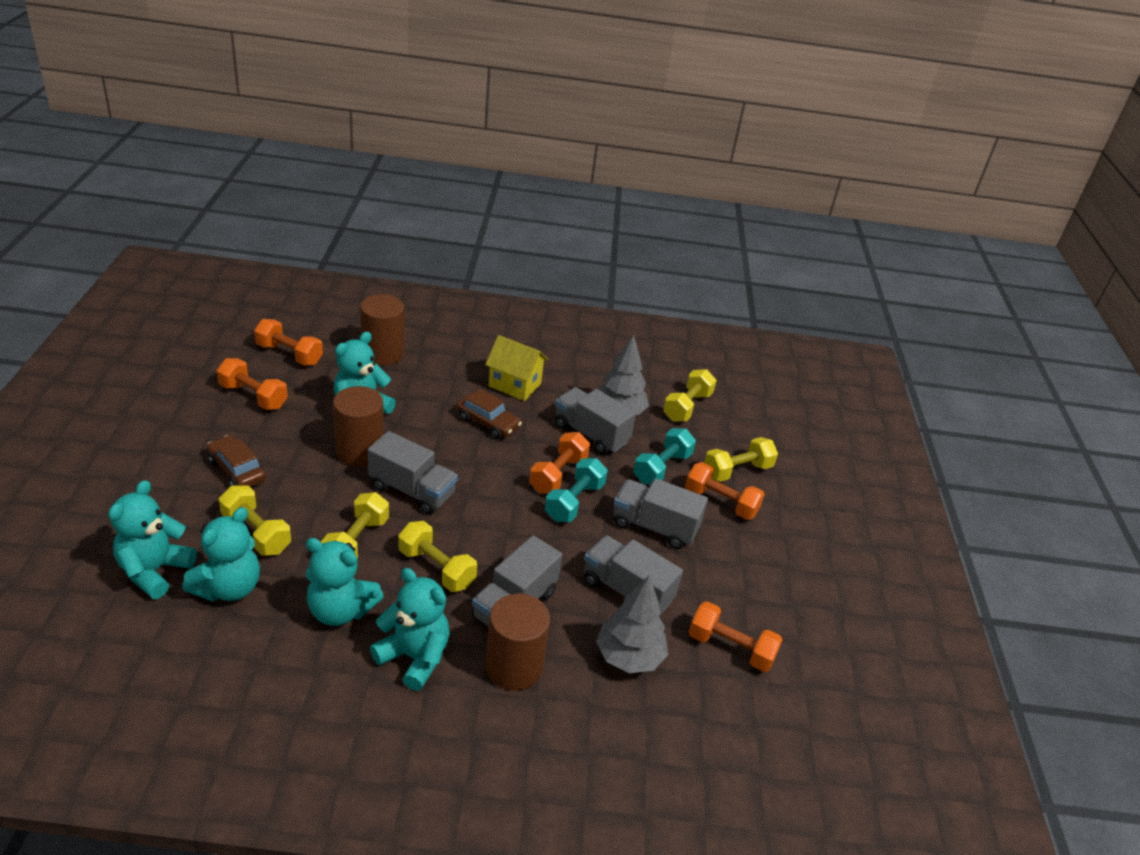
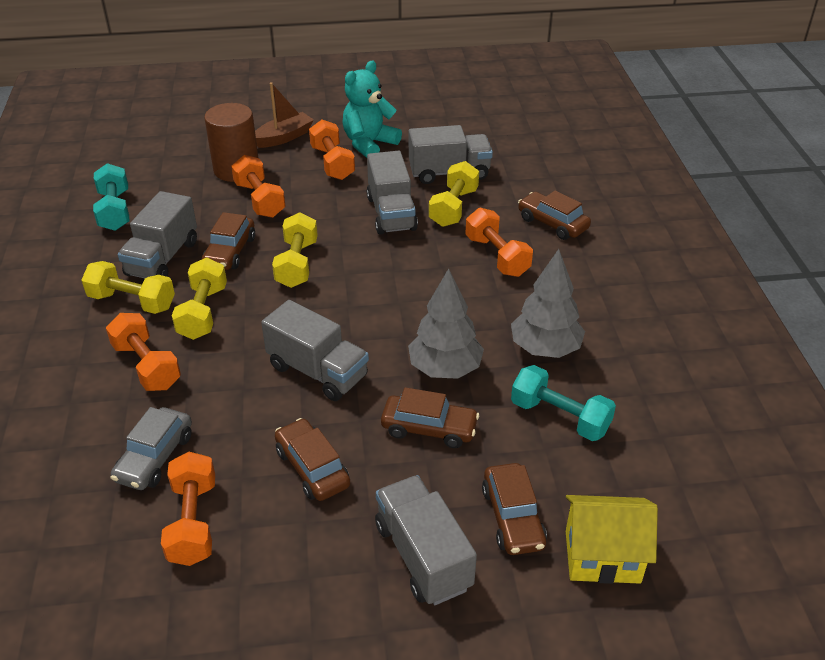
brown boat: 0 -> 1
brown car: 2 -> 5
brown cylinder: 3 -> 1
grey car: 0 -> 1
turquoise teddy bear: 5 -> 1
yellow dumbbell: 5 -> 4

